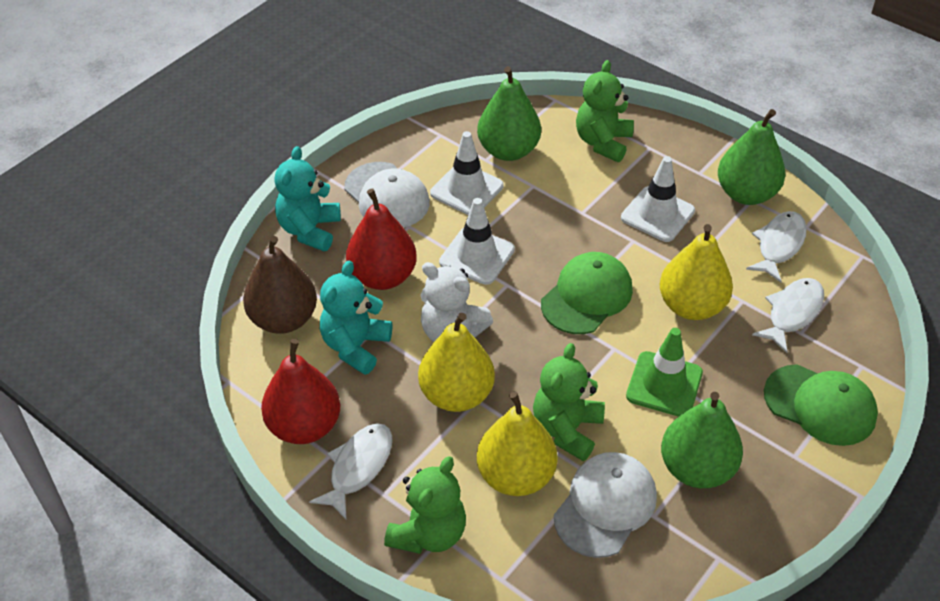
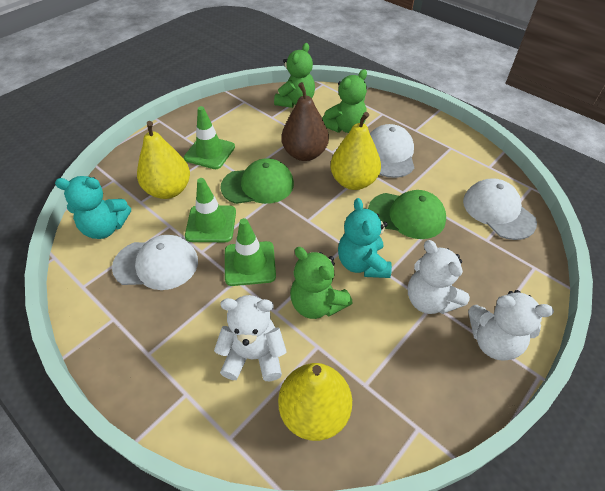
green pear: 3 -> 0
green traffic cone: 1 -> 3
red pear: 2 -> 0
white cap: 2 -> 3
white fish: 3 -> 0
white teddy bear: 1 -> 3
white traffic cone: 3 -> 0

